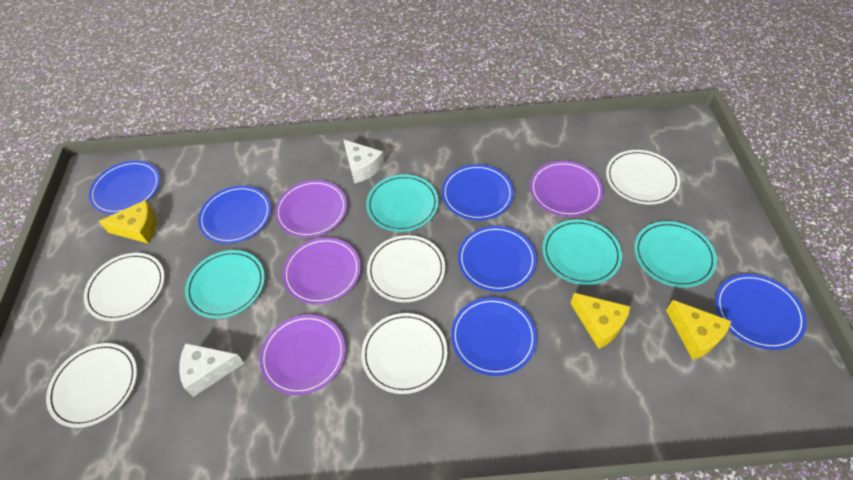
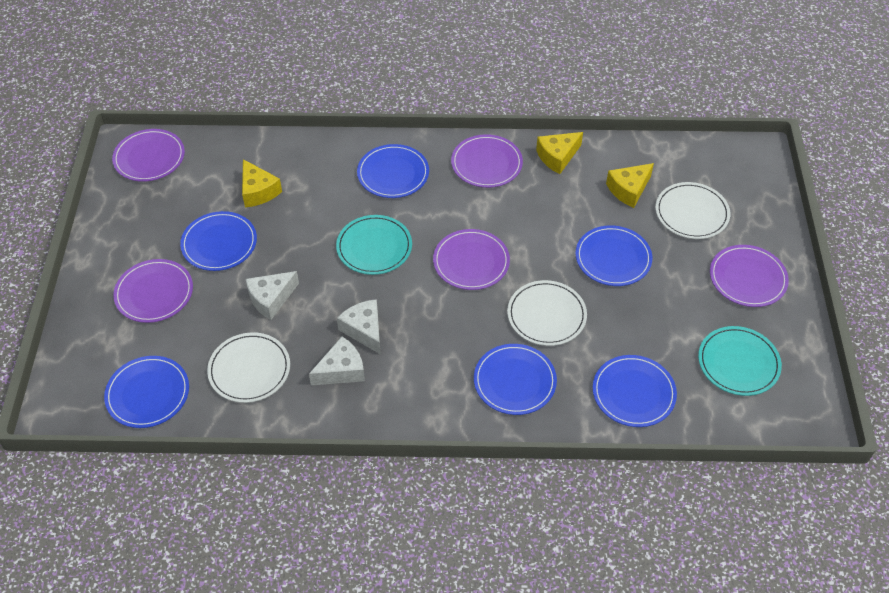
purple plate: 4 -> 5
turquoise plate: 4 -> 2
white cheese: 2 -> 3
white plate: 5 -> 3

